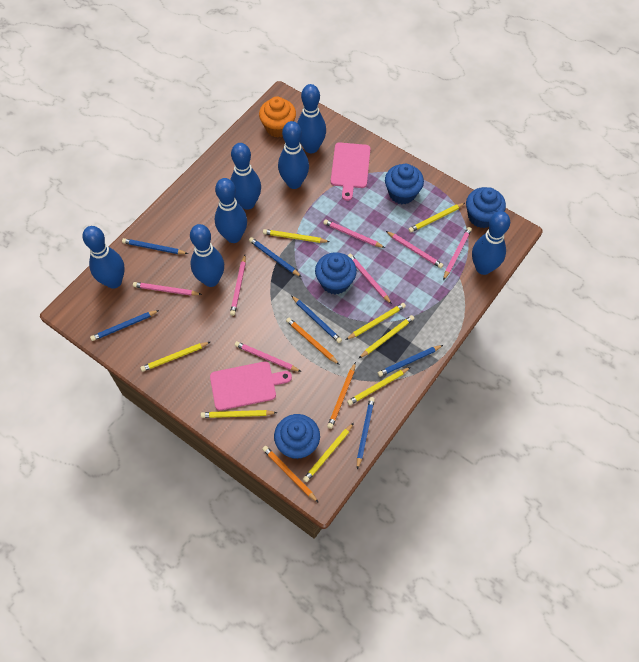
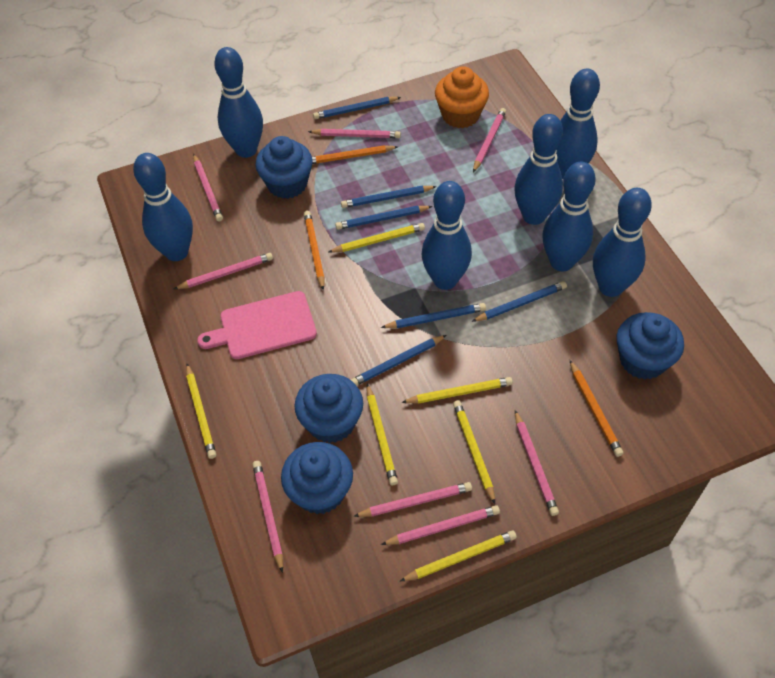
pink cutting board: 2 -> 1
pink pencil: 7 -> 8
yellow pencil: 8 -> 6

